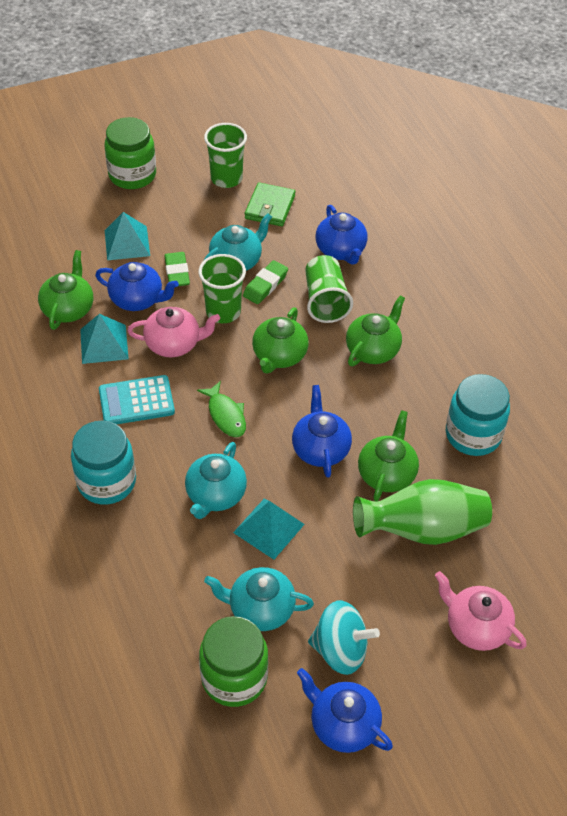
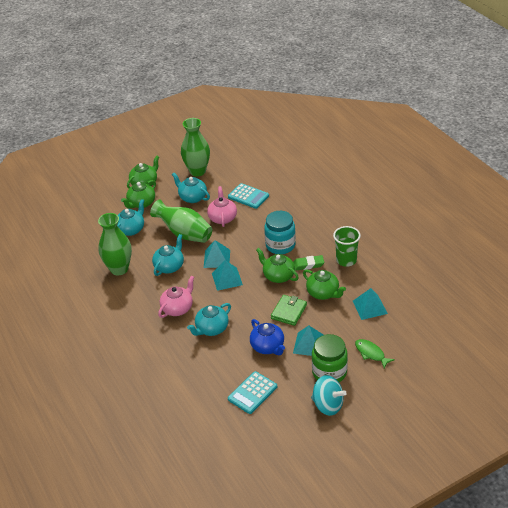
blue teapot: 4 -> 1
green cup: 3 -> 1
green eraser: 2 -> 1
green jar: 2 -> 1
green vase: 1 -> 3
turquoise calculator: 1 -> 2
turquoise jar: 2 -> 1
turquoise pyramid: 3 -> 4
turquoise teapot: 3 -> 4

